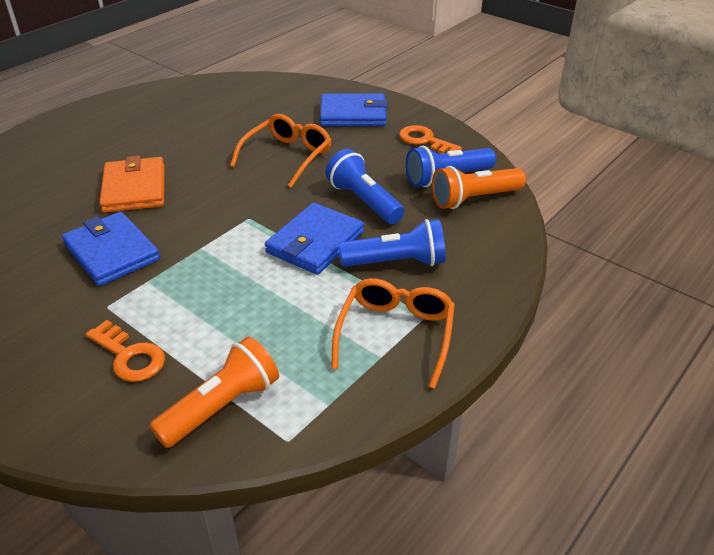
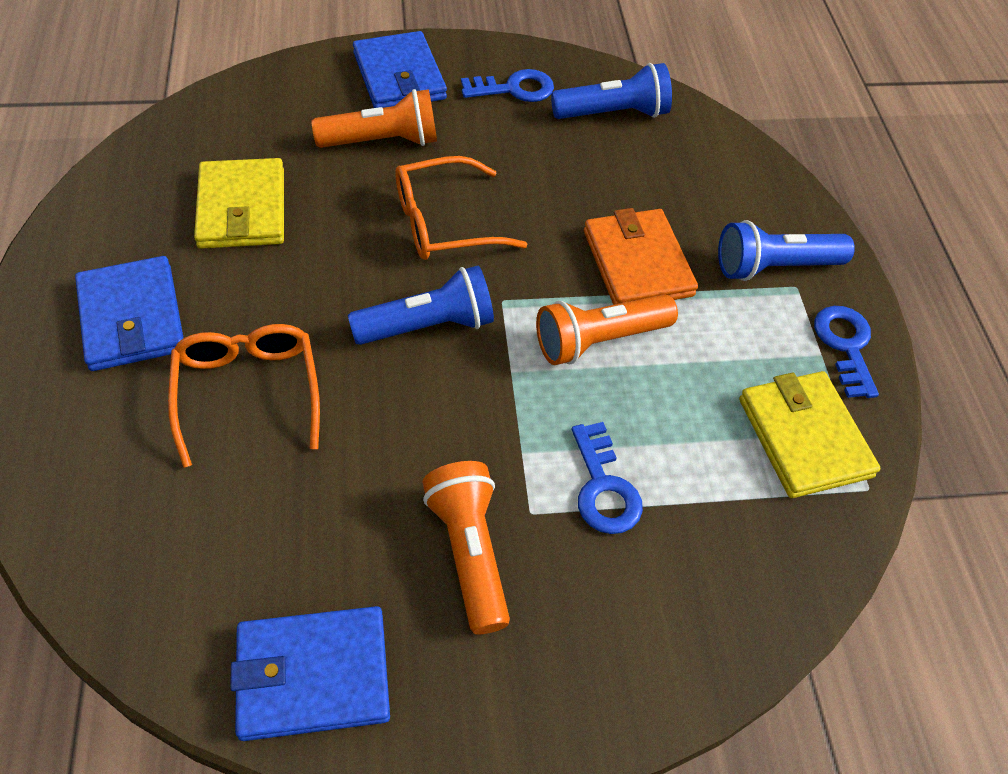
blue key: 0 -> 3
orange flashlight: 2 -> 3
orange key: 2 -> 0
yellow wallet: 0 -> 2

